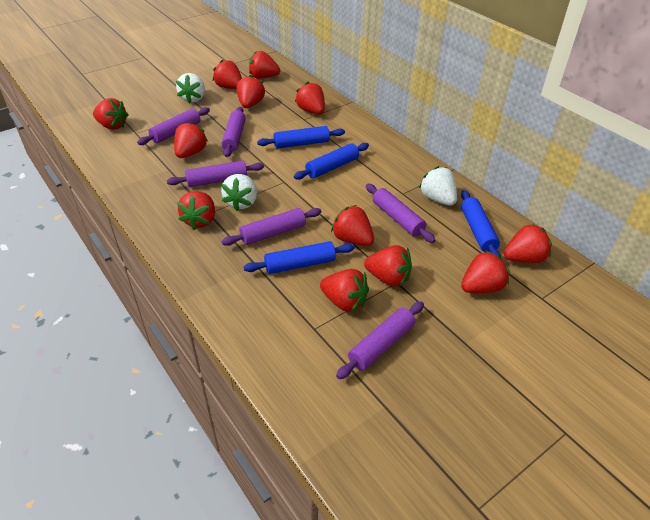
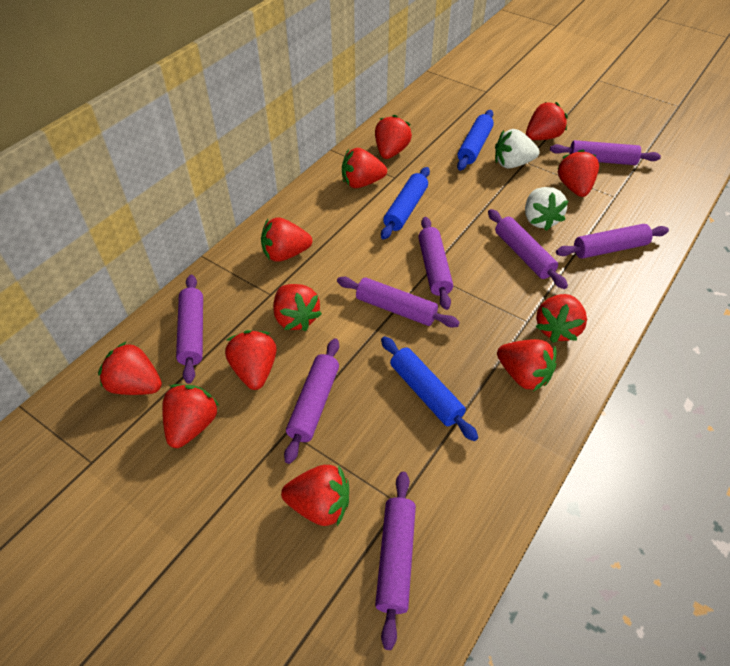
blue rolling pin: 4 -> 3
purple rolling pin: 6 -> 8
white strawberry: 3 -> 2

